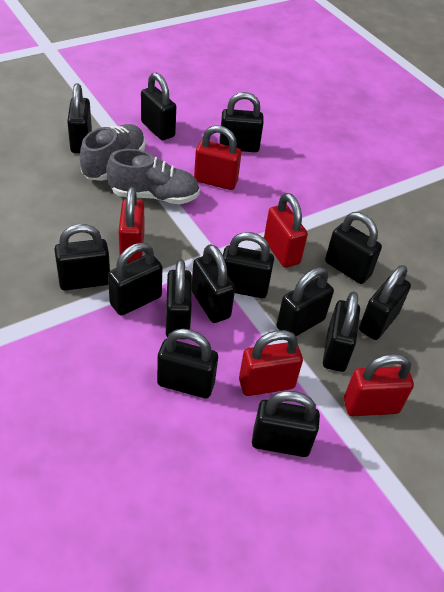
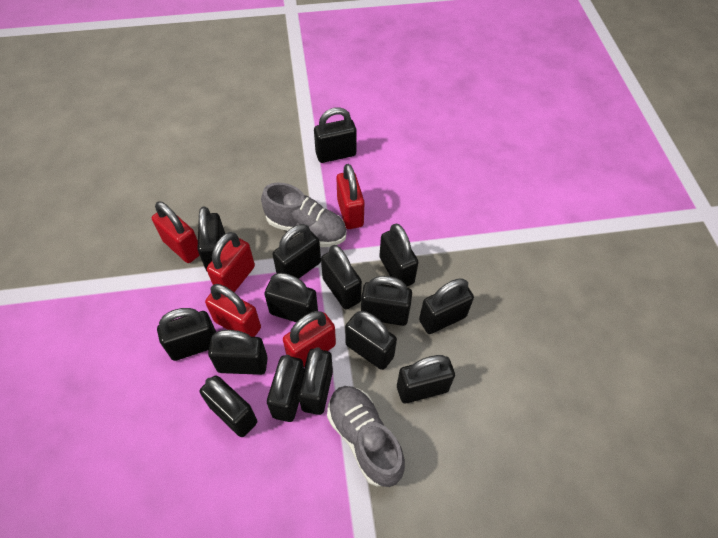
black padlock: 14 -> 15

